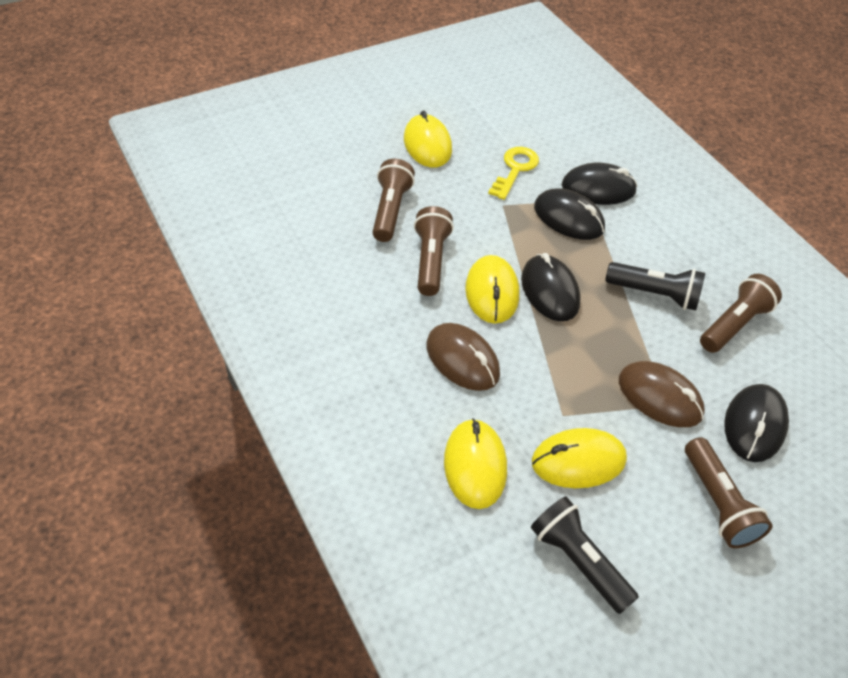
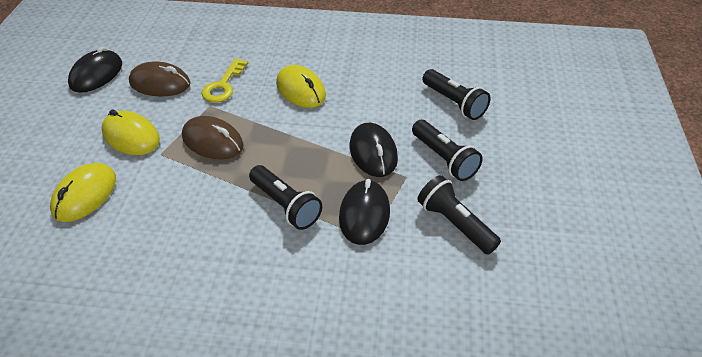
black flashlight: 2 -> 4
black mouse: 4 -> 3
brown flashlight: 4 -> 0
yellow mouse: 4 -> 3

